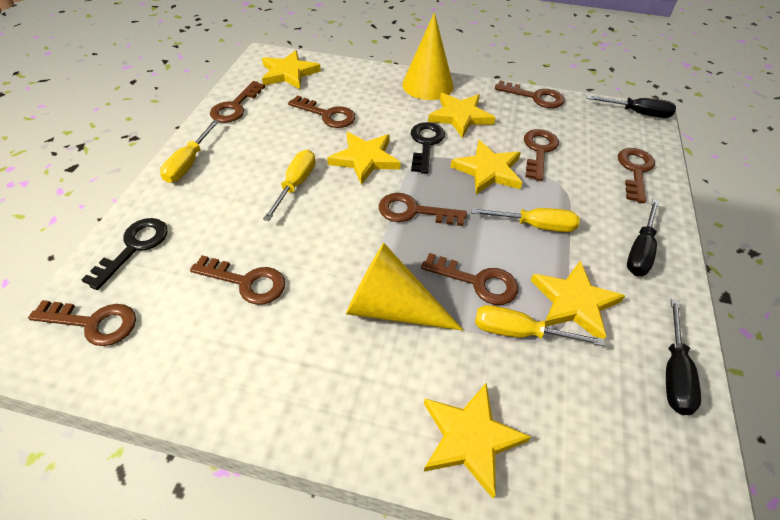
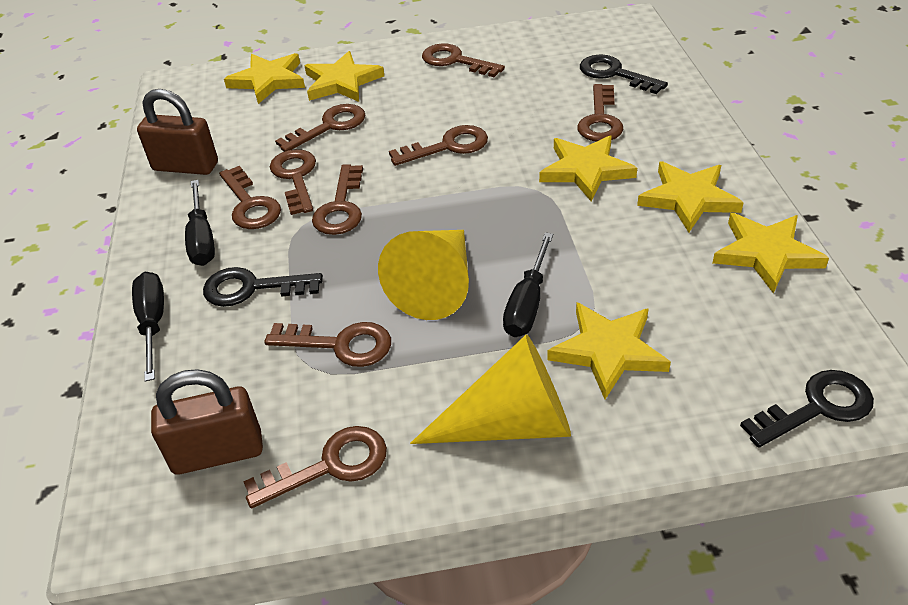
black key: 2 -> 3
brown padlock: 0 -> 2
yellow screwdriver: 4 -> 0

